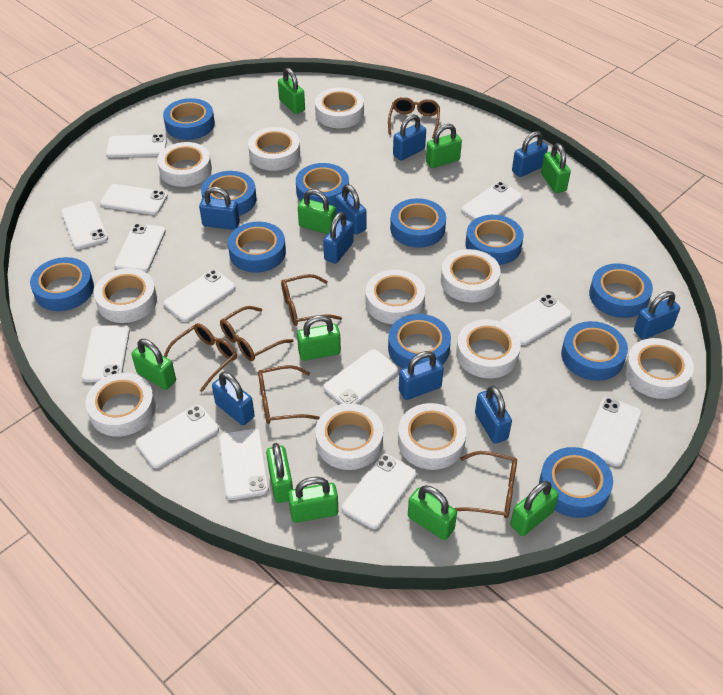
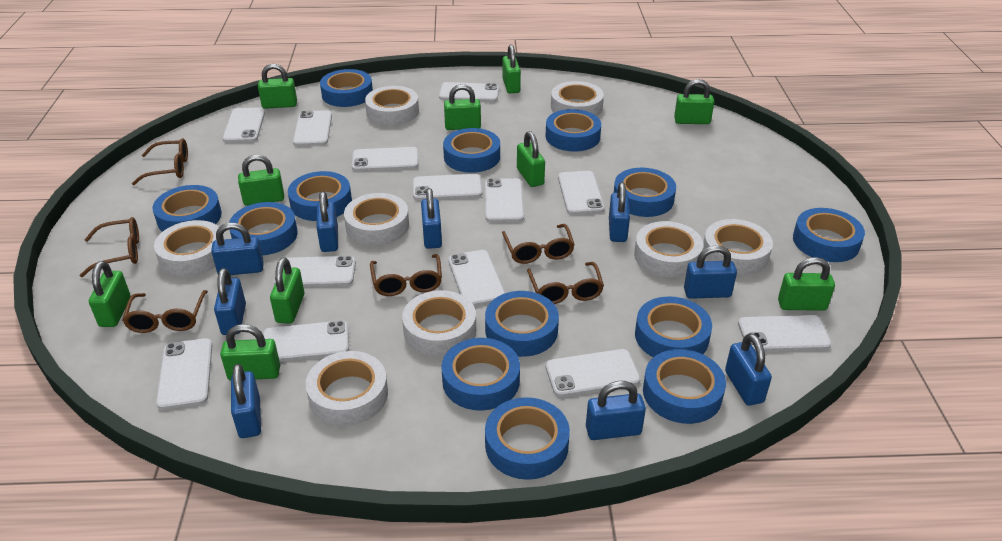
blue tape: 11 -> 13
white tape: 11 -> 8

